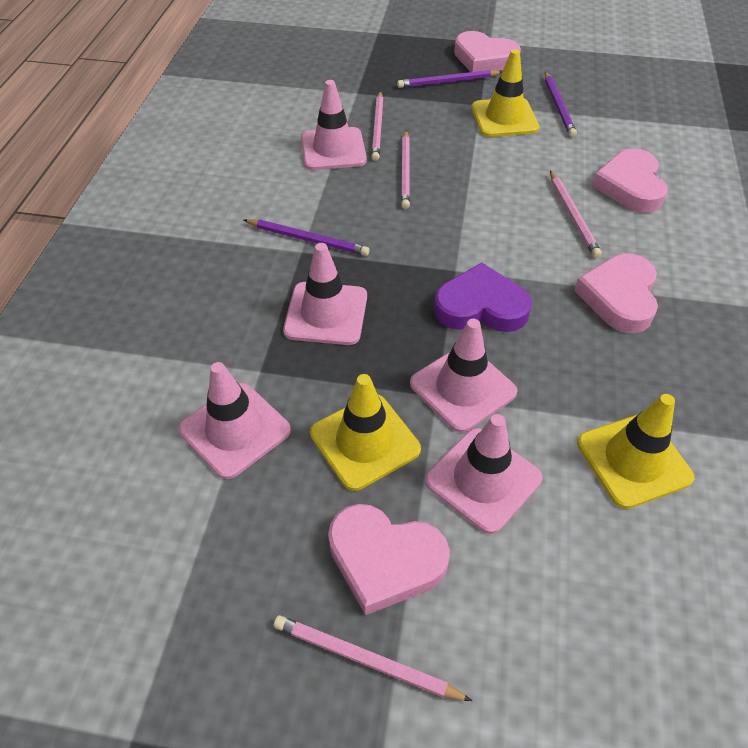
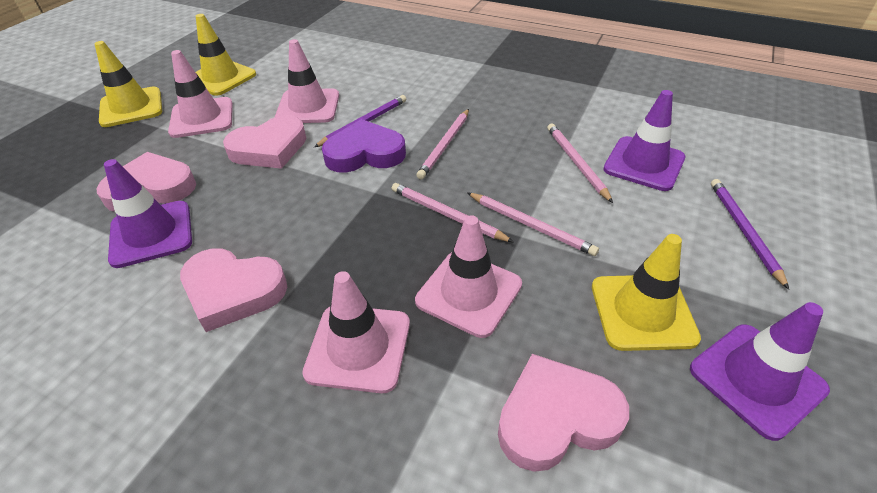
pink traffic cone: 5 -> 4
purple pencil: 3 -> 2
purple traffic cone: 0 -> 3

